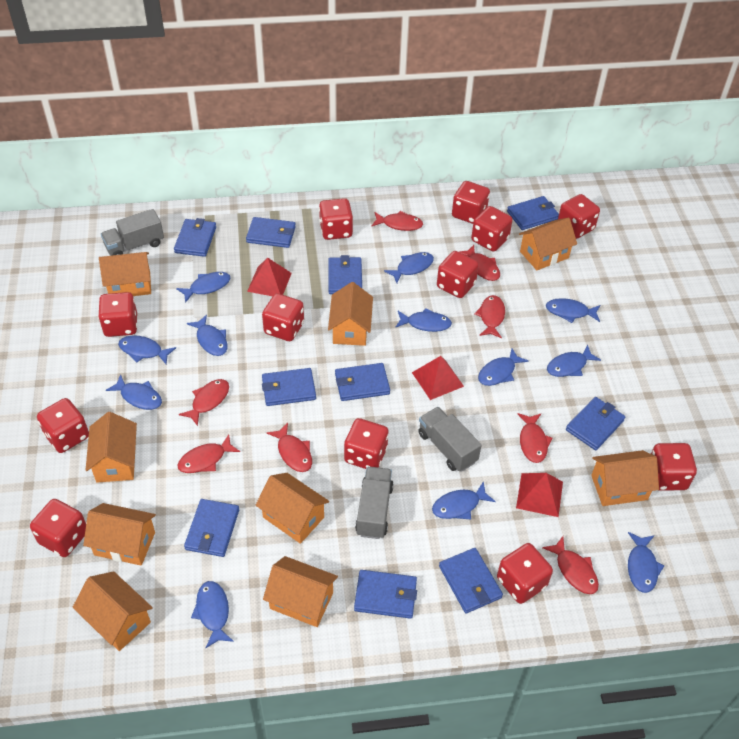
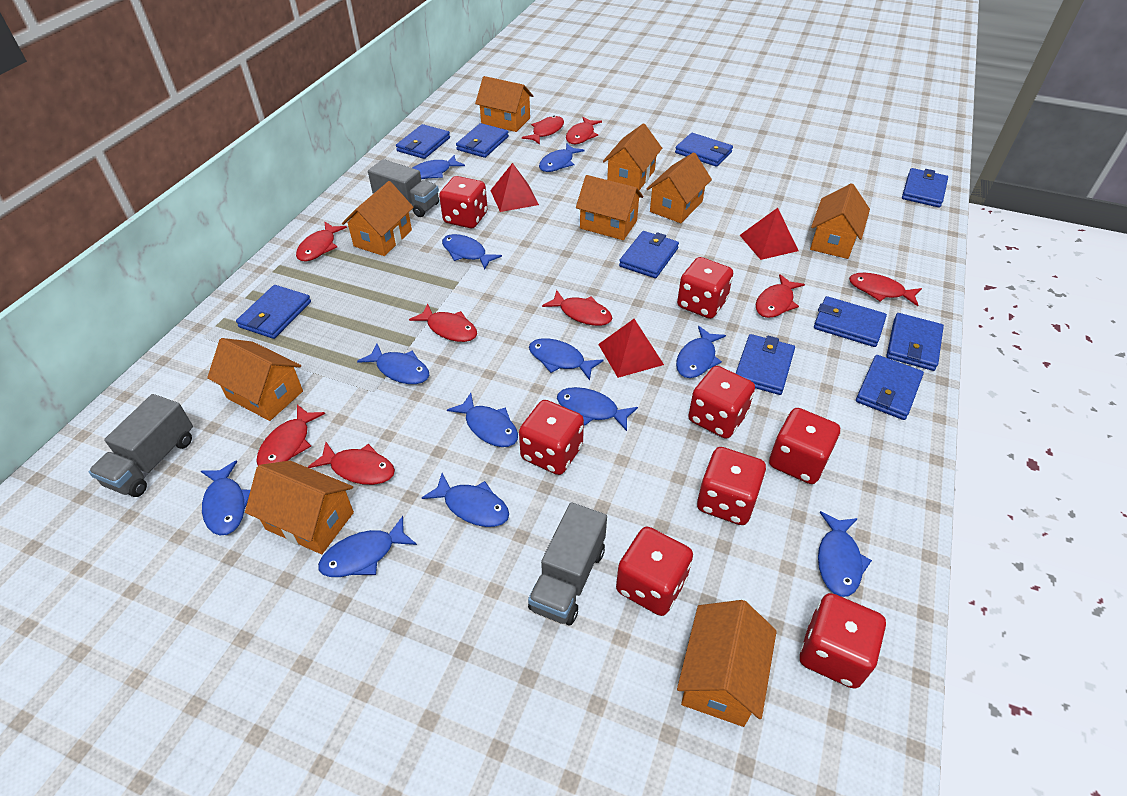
red dice: 12 -> 8
red fish: 8 -> 9

